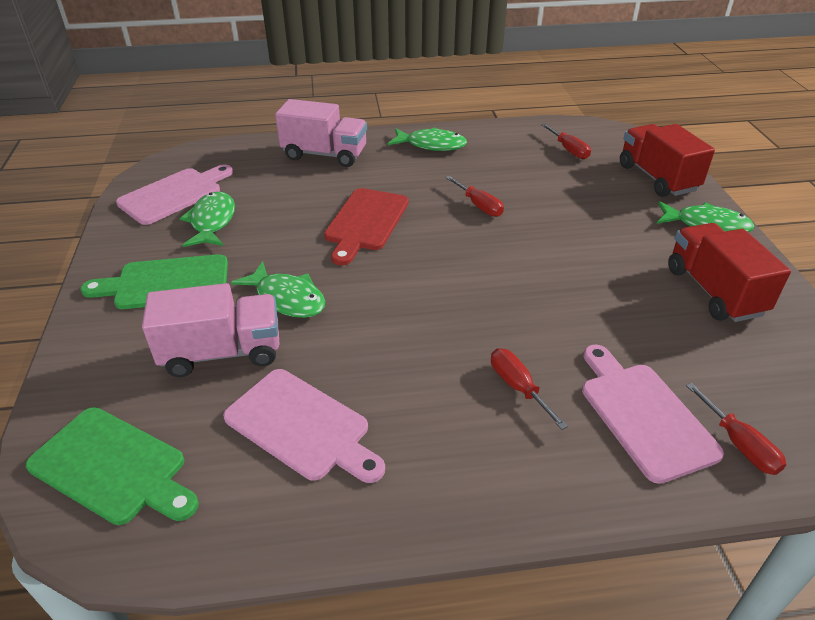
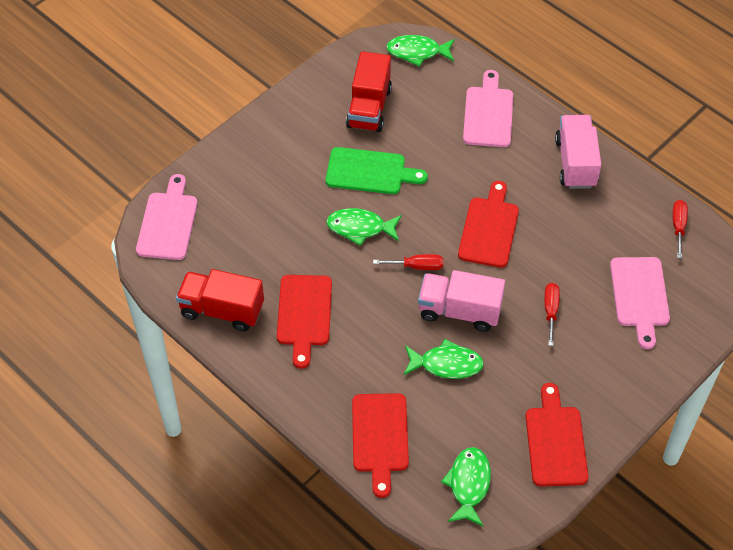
green cutting board: 2 -> 1
red cutting board: 1 -> 4
red screwdriver: 4 -> 3

